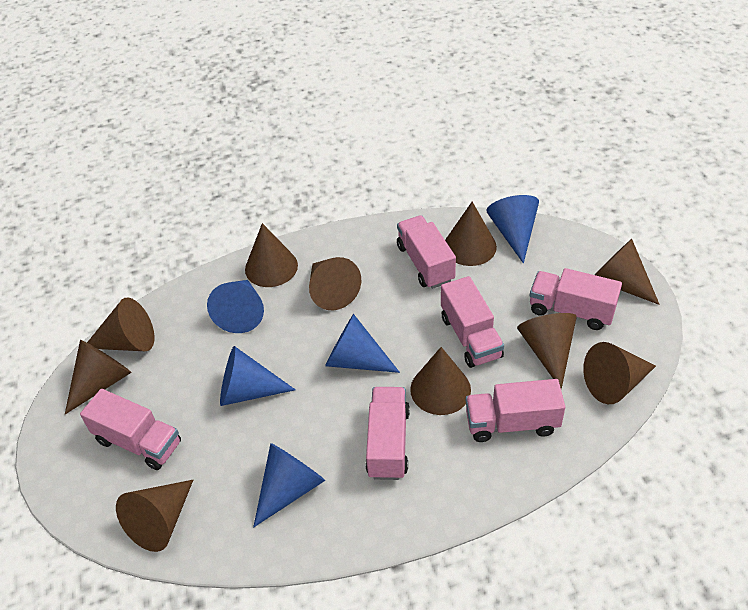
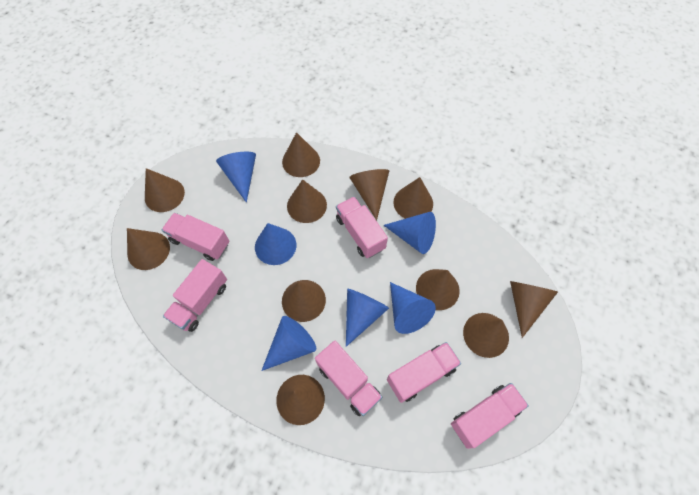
blue cone: 5 -> 6
brown cone: 10 -> 11

